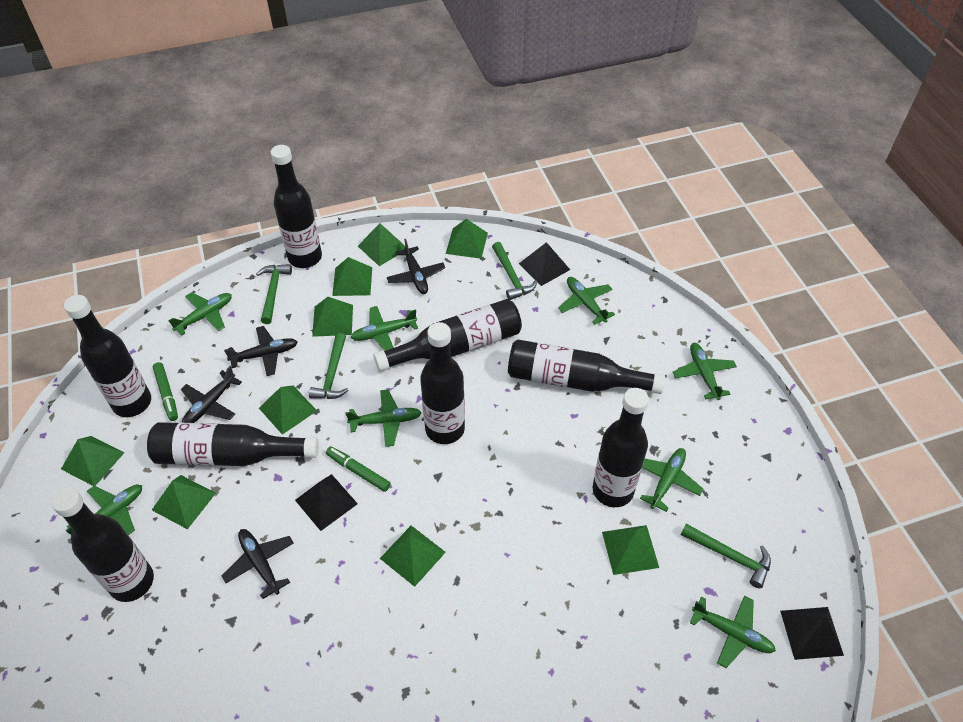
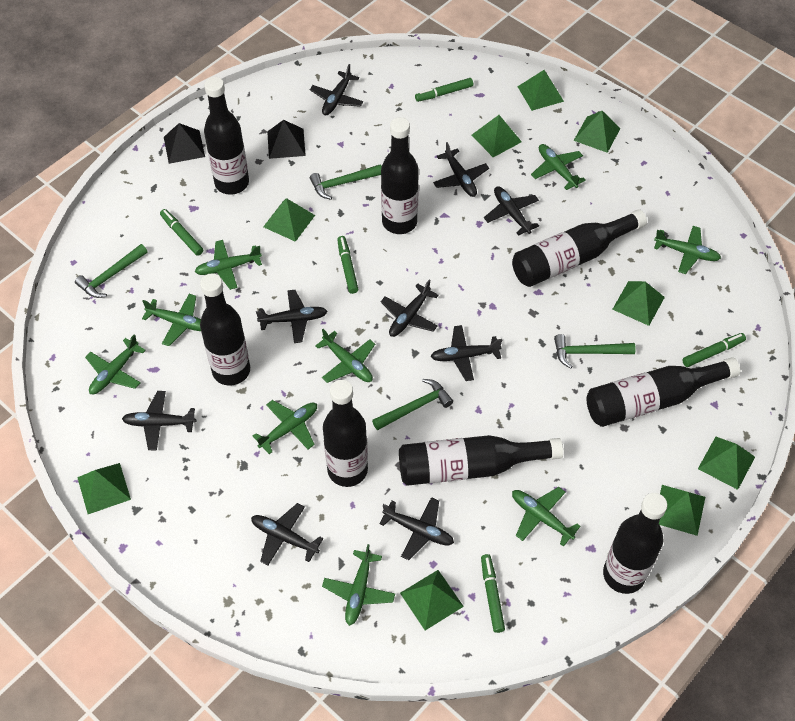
black plane: 4 -> 9
black pyramid: 3 -> 2
green marker: 2 -> 5
green plane: 8 -> 9

